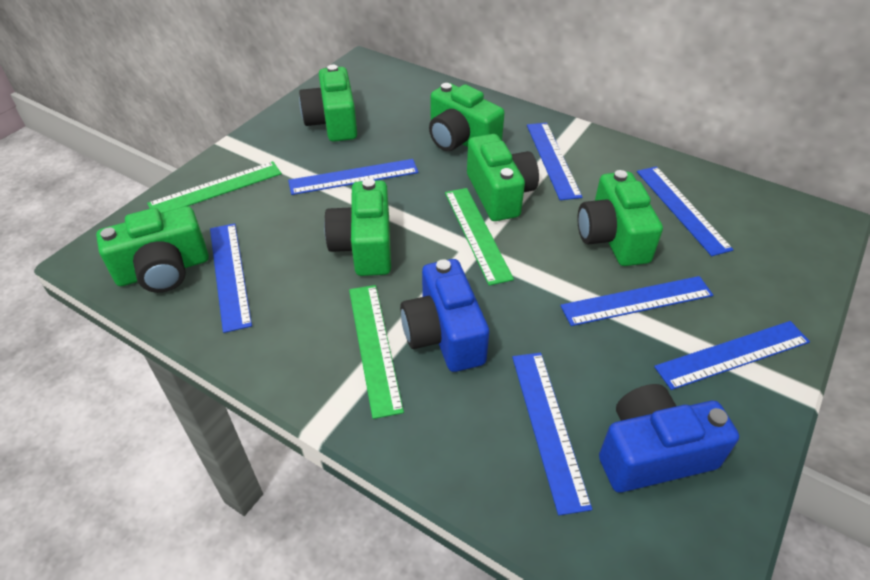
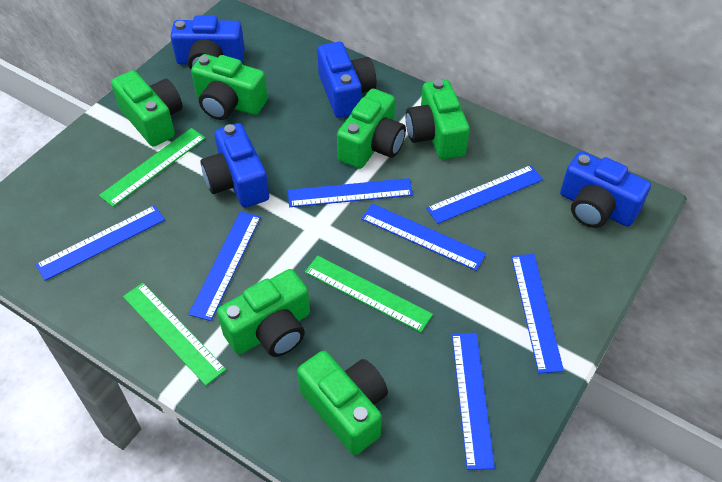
blue camera: 2 -> 4

